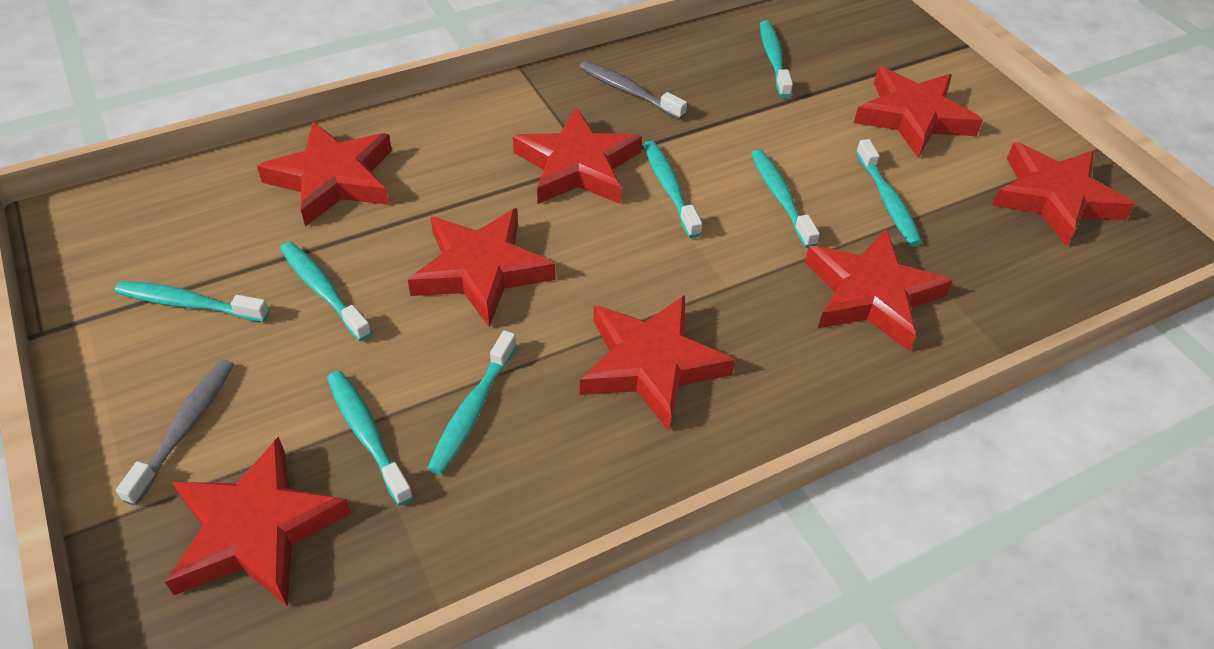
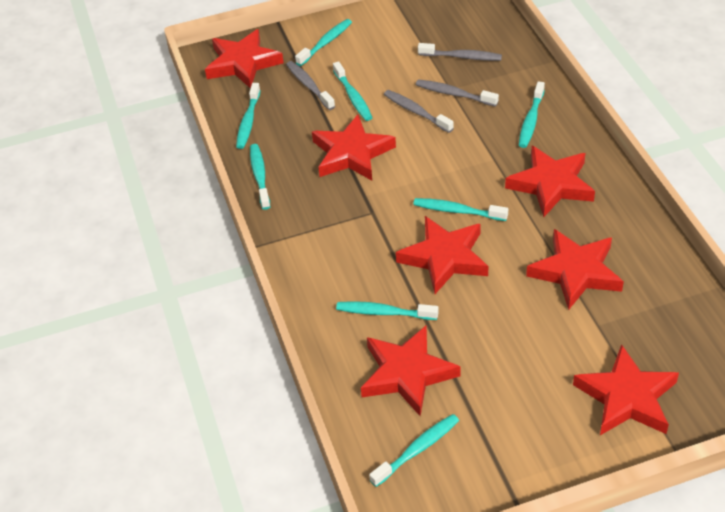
grey toothbrush: 2 -> 4
red star: 8 -> 7

